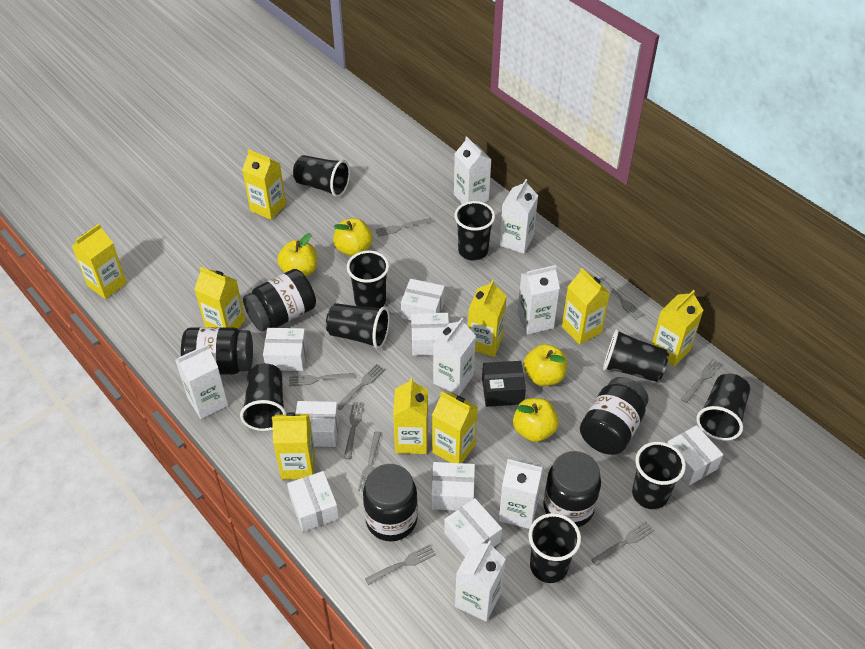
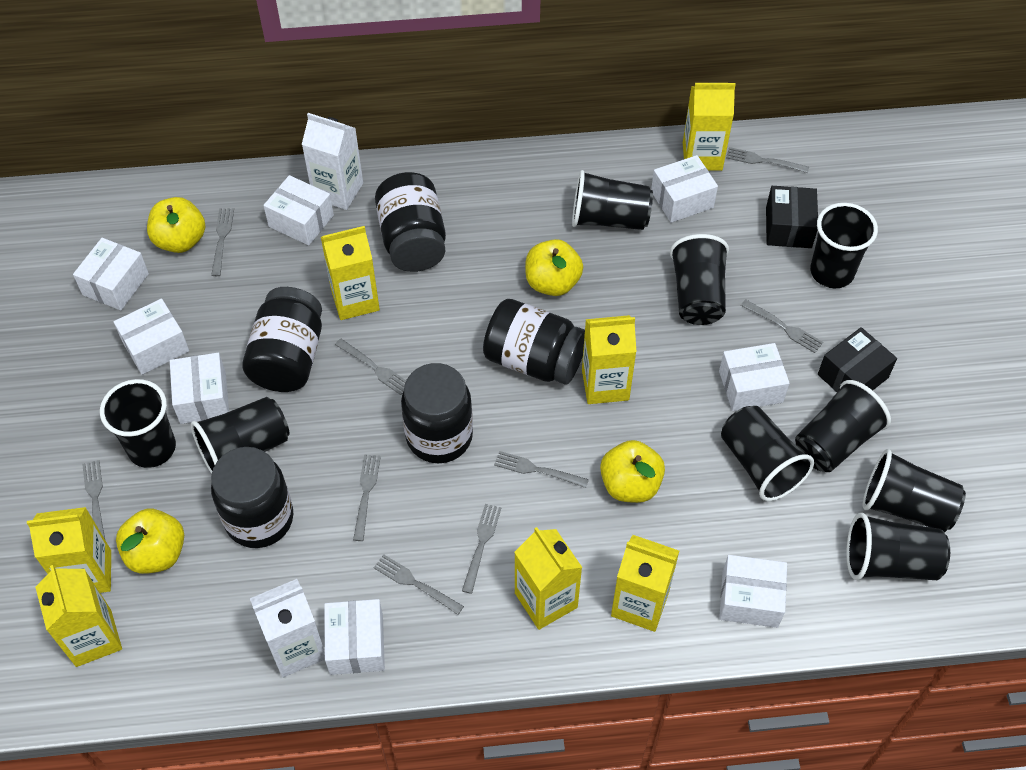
black box: 1 -> 2
white carton: 7 -> 2
yellow carton: 9 -> 7

